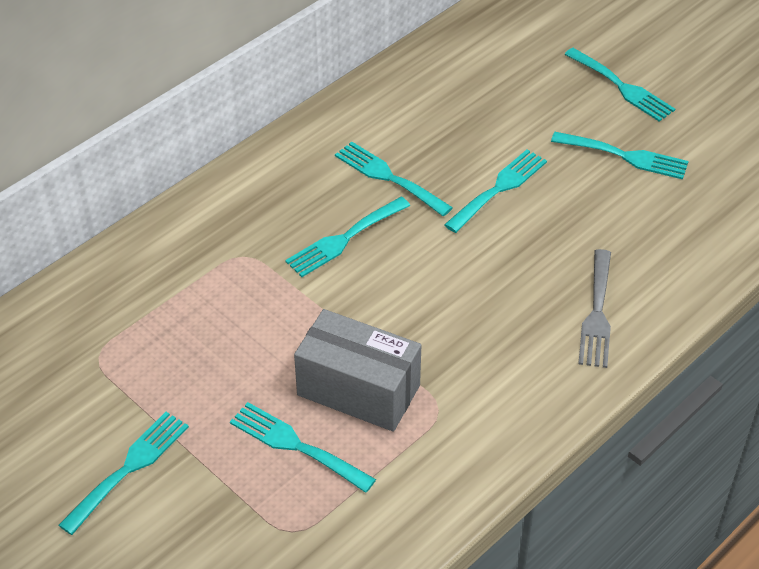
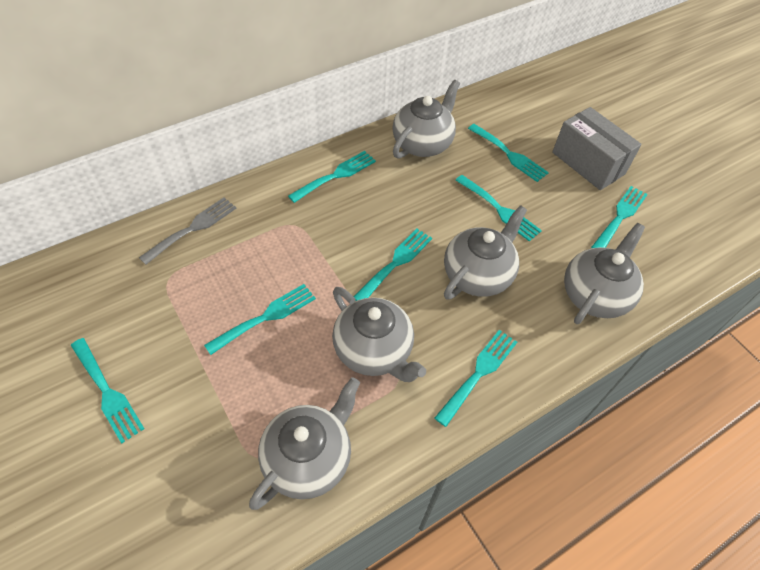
grey teapot: 0 -> 5
turquoise fork: 7 -> 8

